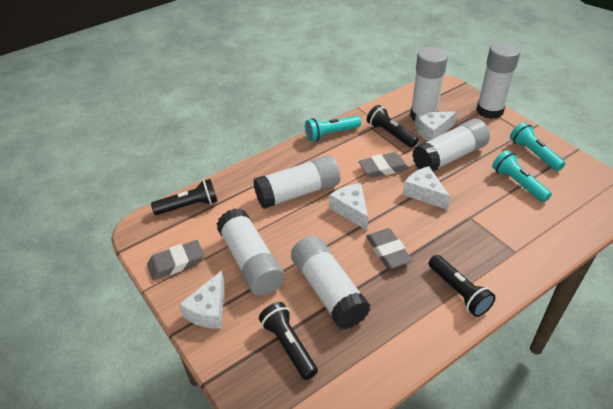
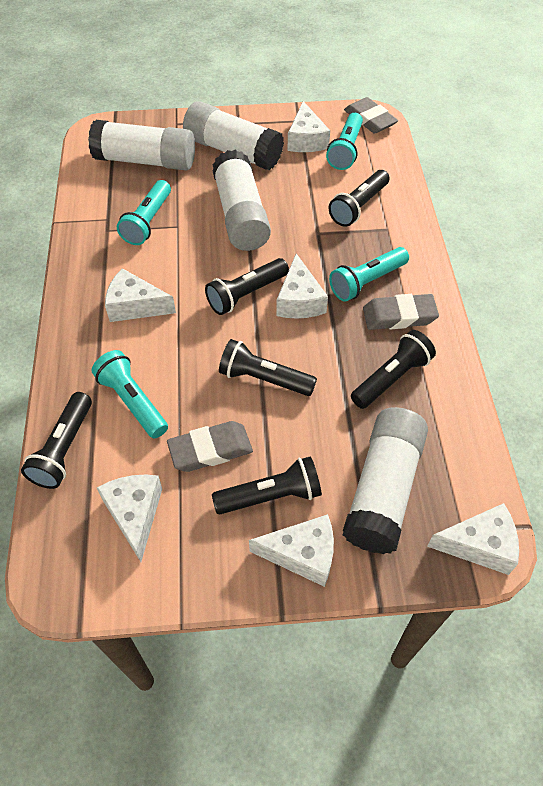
black flashlight: 4 -> 6
turquoise flashlight: 3 -> 4
white cheese: 4 -> 6
white glue stick: 6 -> 4

